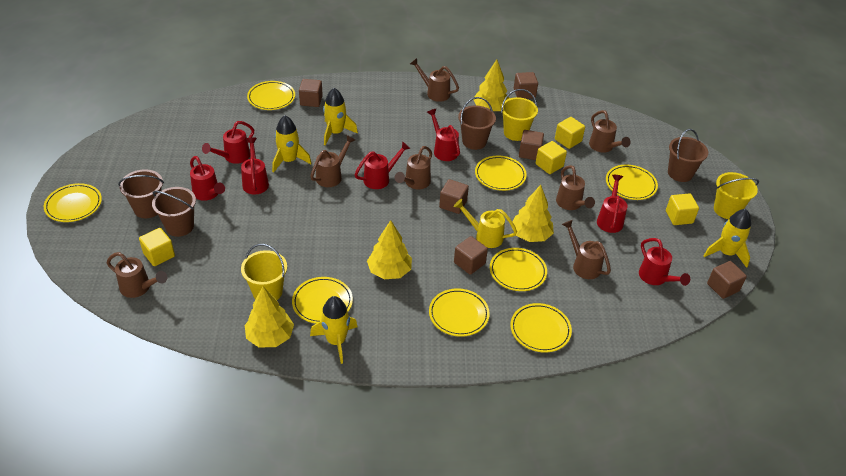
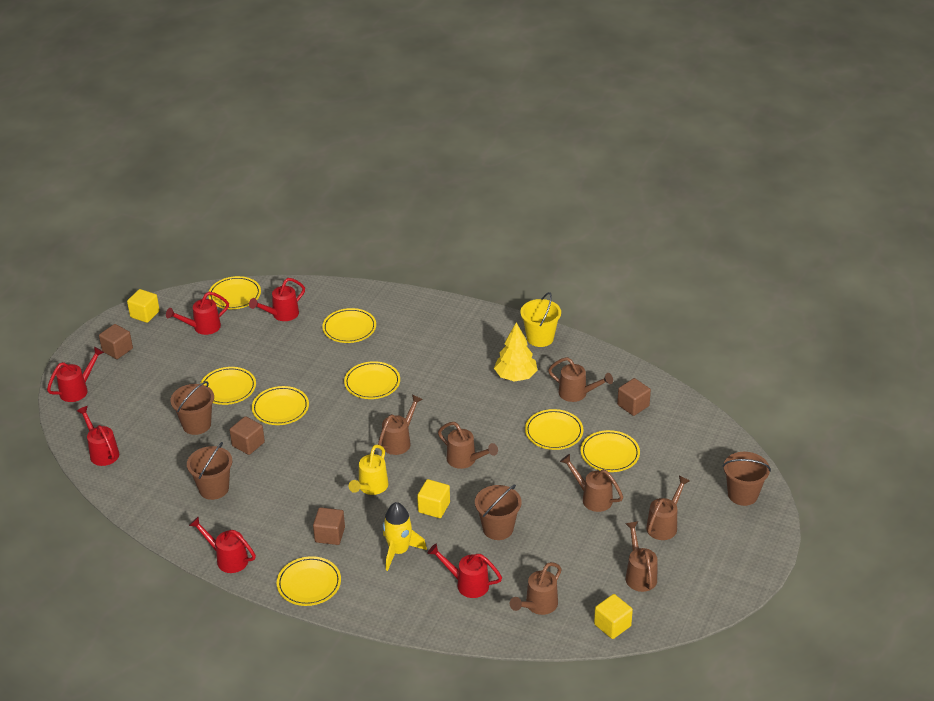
brown cube: 6 -> 4
red watering can: 7 -> 6
yellow bucket: 3 -> 1
yellow cube: 4 -> 3
yellow rocket: 4 -> 1
yellow tree: 4 -> 1

